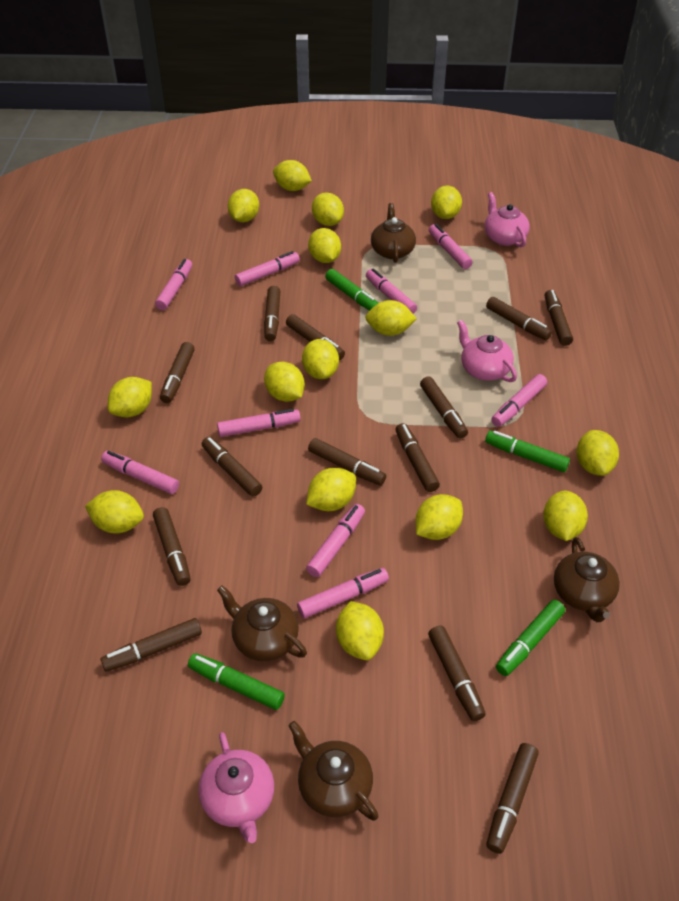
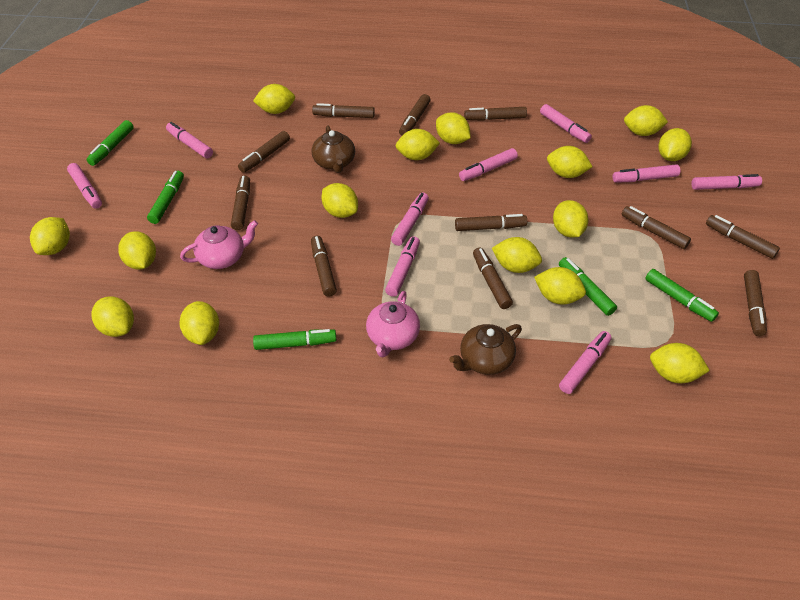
brown marker: 13 -> 11
brown teapot: 4 -> 2
green marker: 4 -> 5
pink teapot: 3 -> 2

